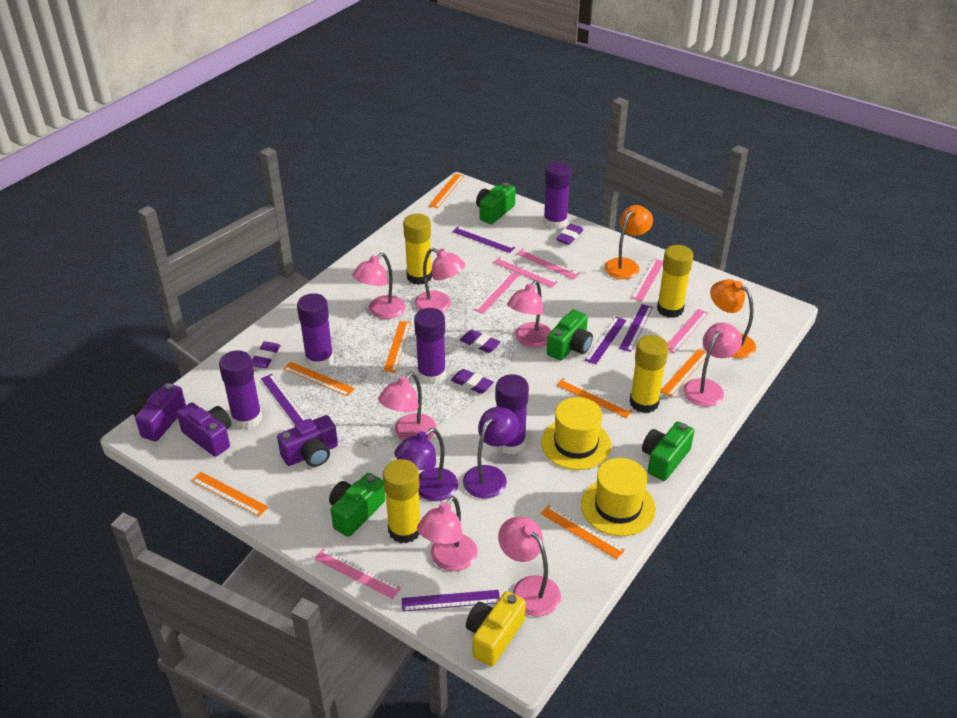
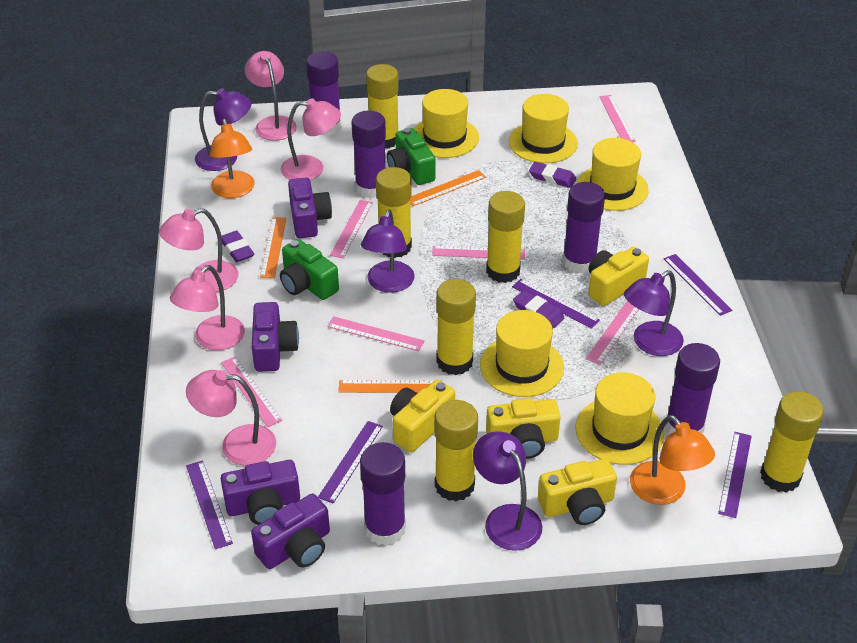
green camera: 4 -> 2
orange ruler: 7 -> 3
pink lamp: 7 -> 5
purple camera: 3 -> 4
purple eraser: 4 -> 3
purple lamp: 2 -> 4
yellow camera: 1 -> 4
yellow glue stick: 4 -> 6
yellow hat: 2 -> 5

